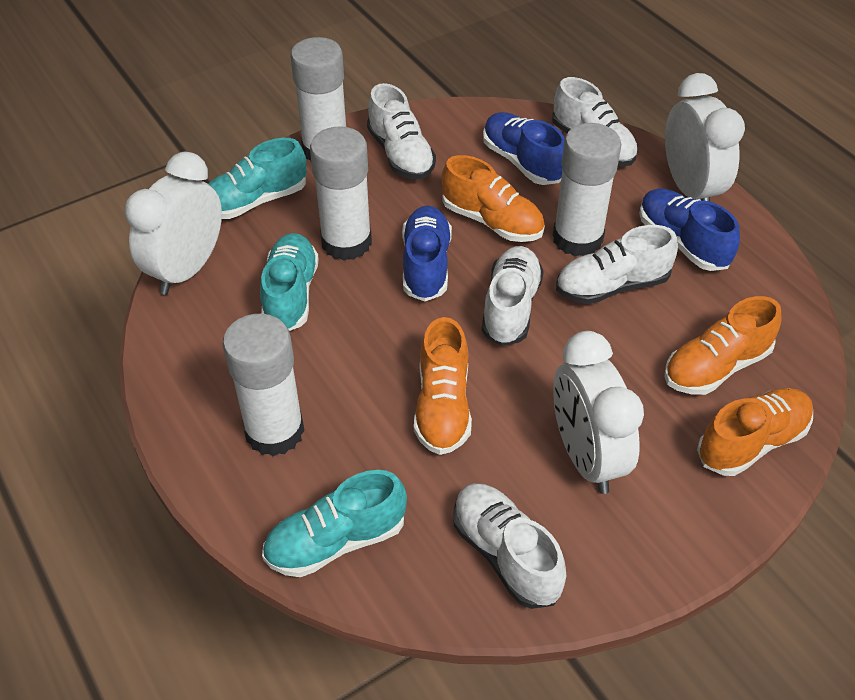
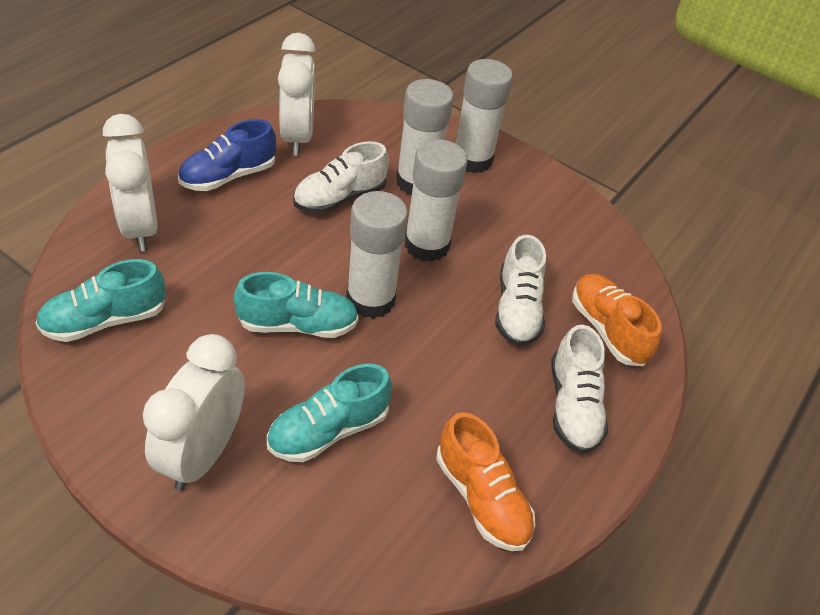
blue shoe: 3 -> 1
orange shoe: 4 -> 2
white shoe: 5 -> 3

